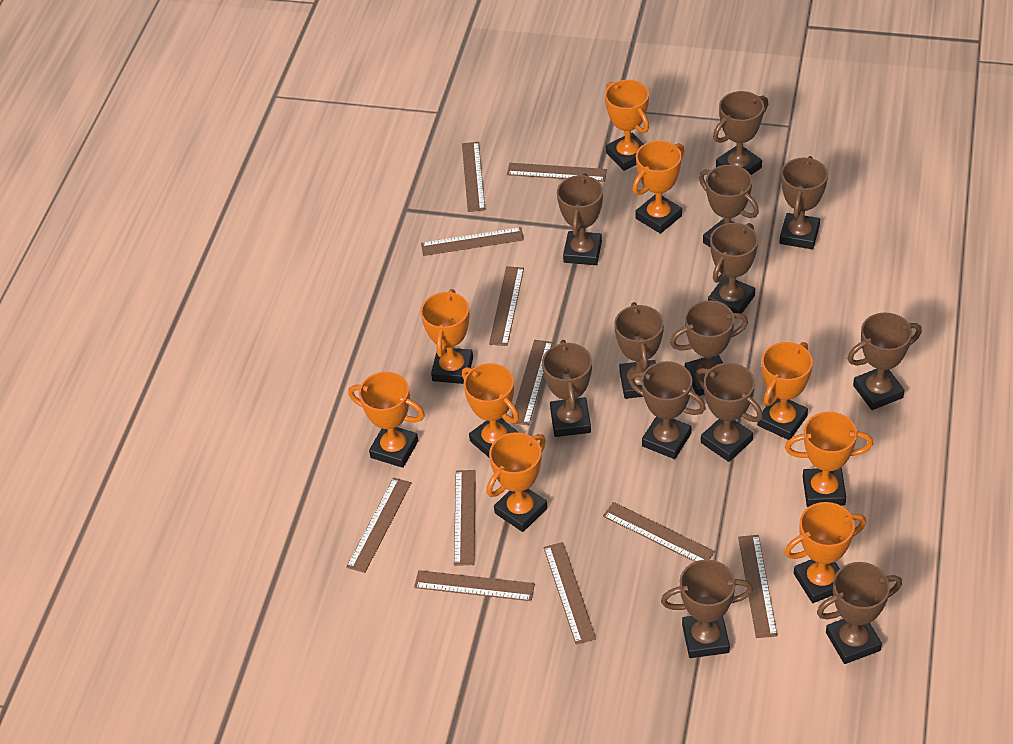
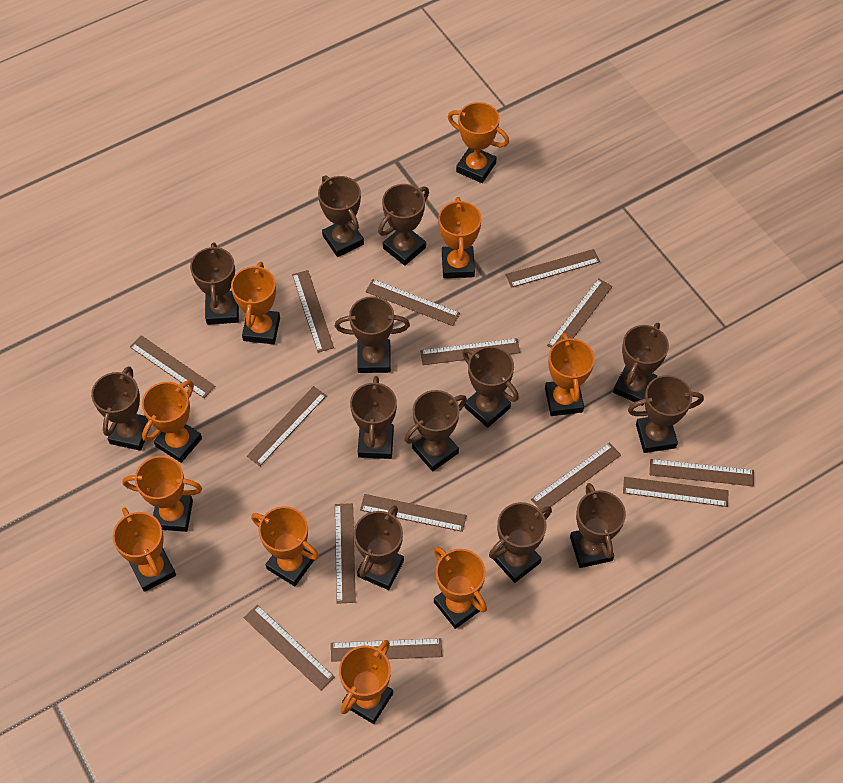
brown ruler: 11 -> 14
orange trophy: 9 -> 10

